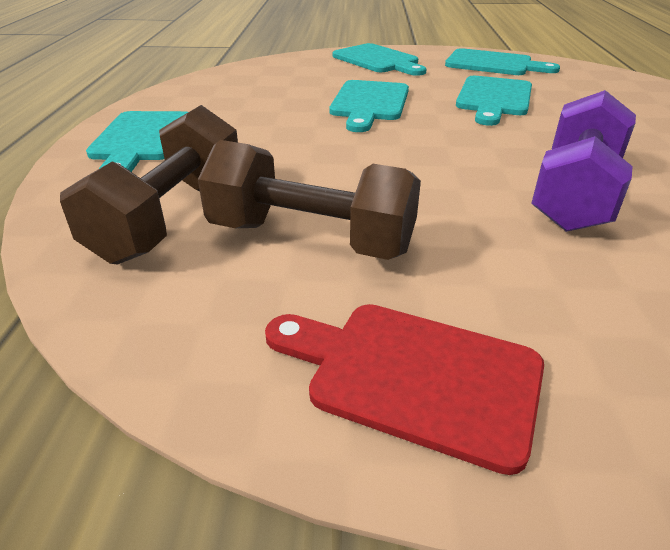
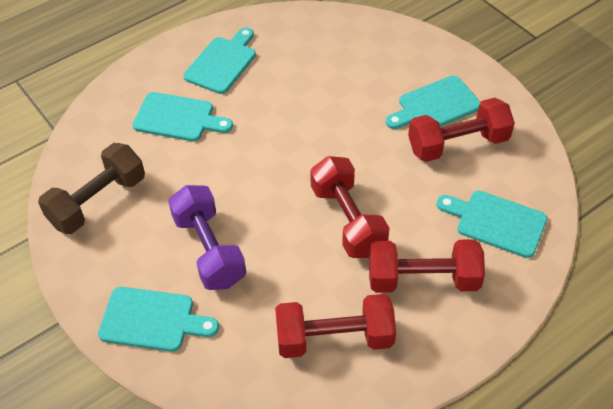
brown dumbbell: 2 -> 1
red cutting board: 1 -> 0
red dumbbell: 0 -> 4

